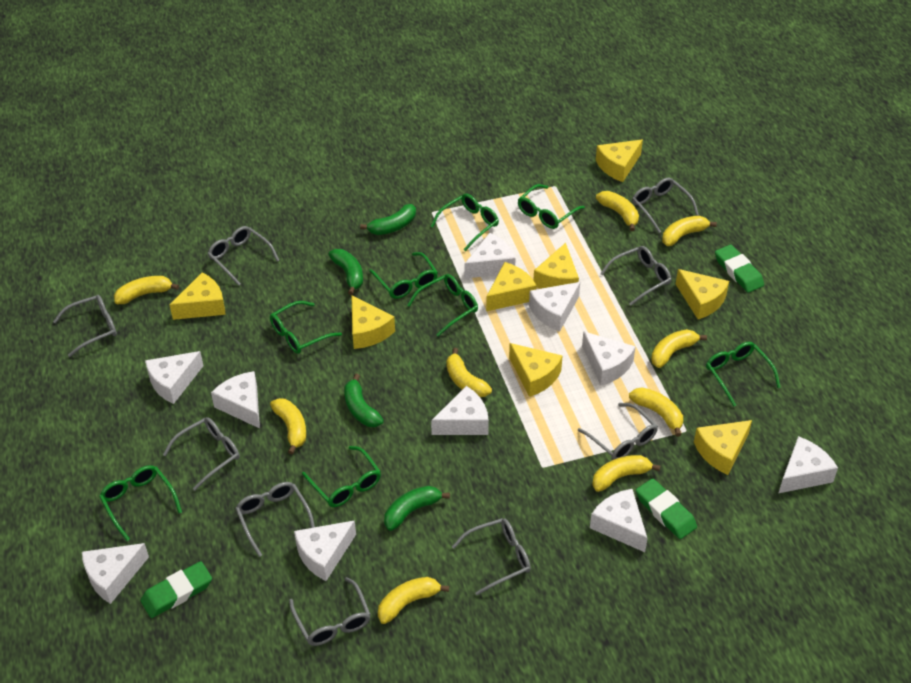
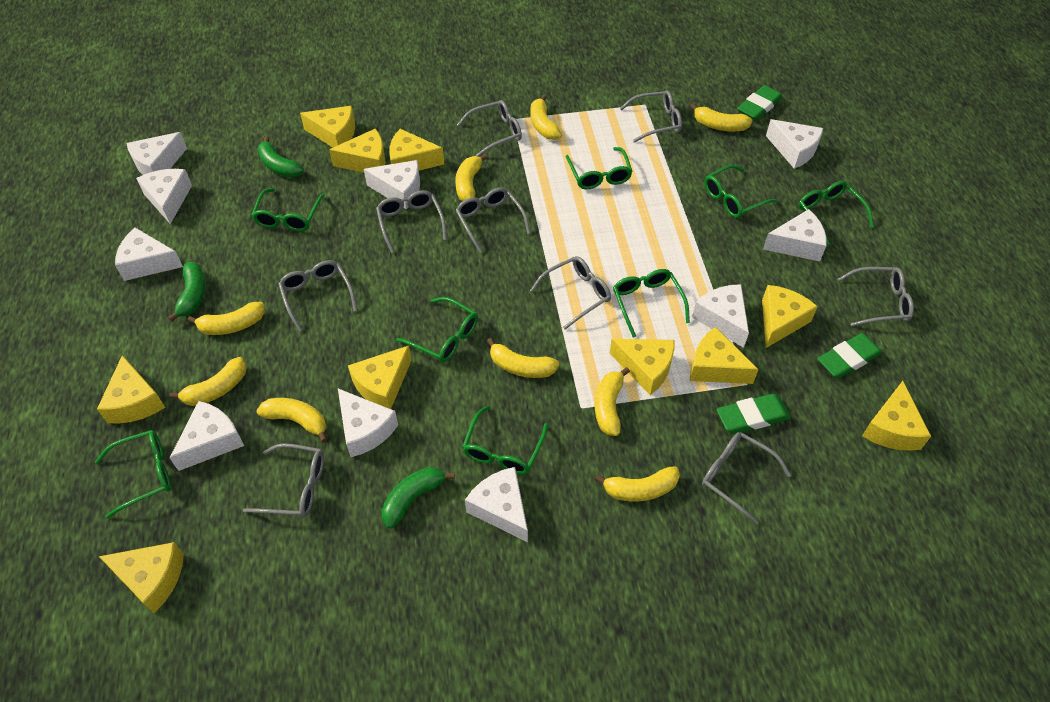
green banana: 4 -> 3
yellow cheese: 8 -> 10

